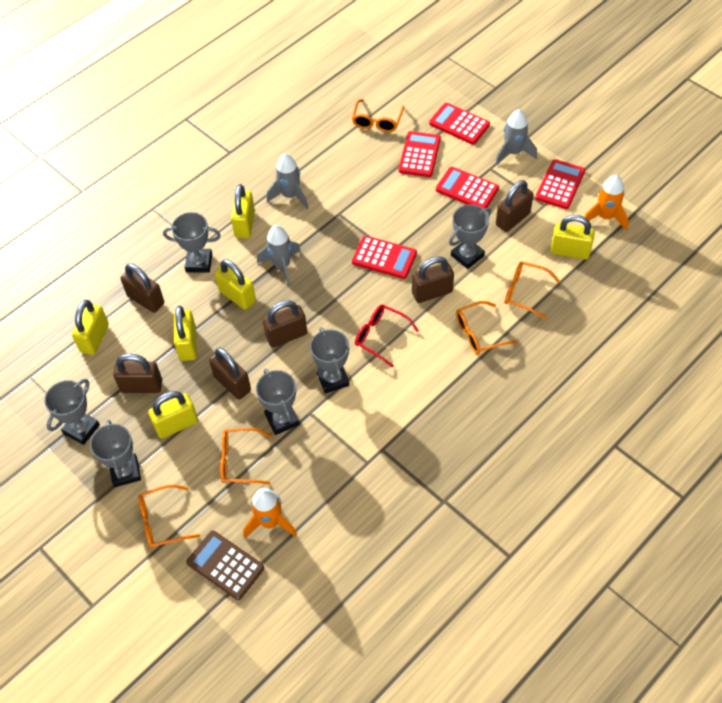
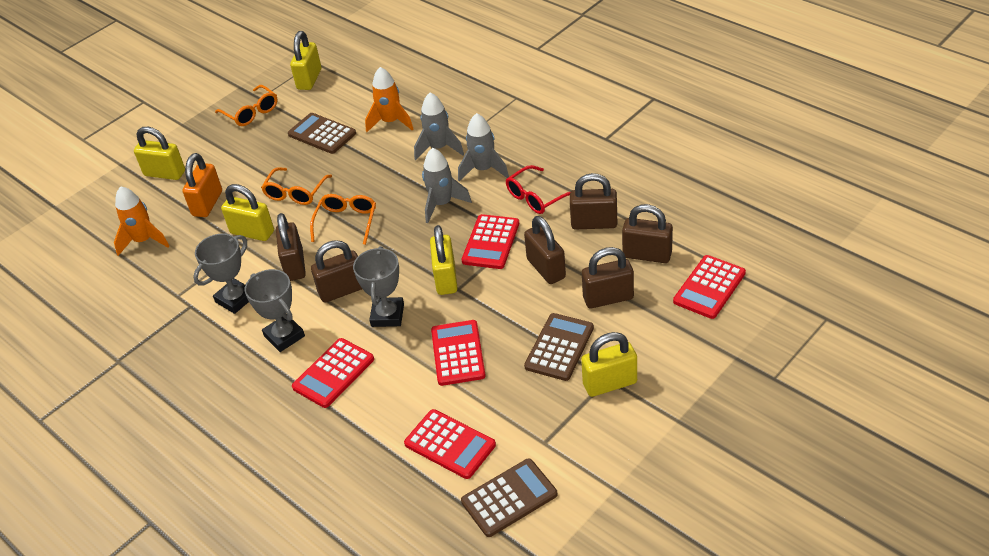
brown calculator: 1 -> 3
grey trophy: 6 -> 3
orange glasses: 5 -> 3
orange padlock: 0 -> 1
yellow padlock: 6 -> 5

